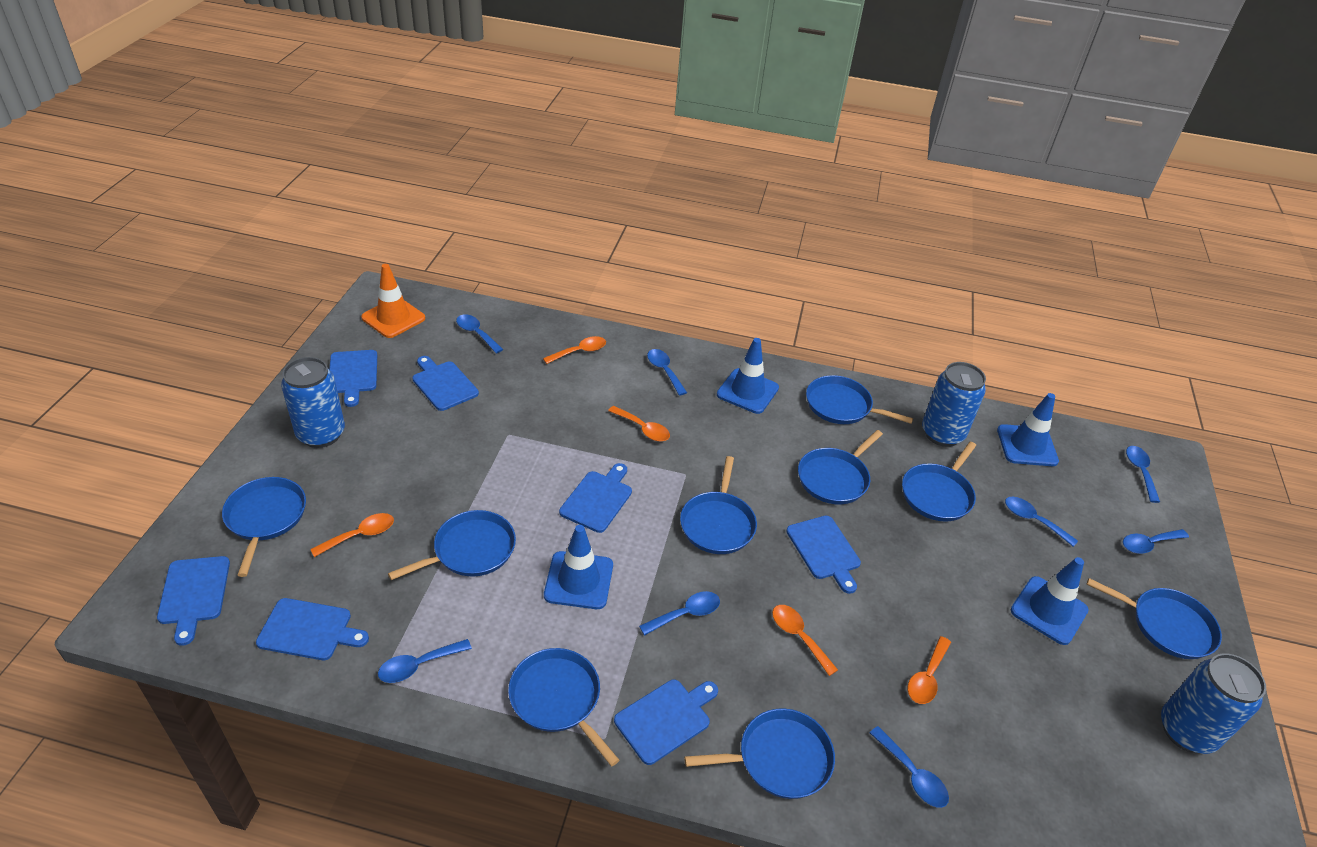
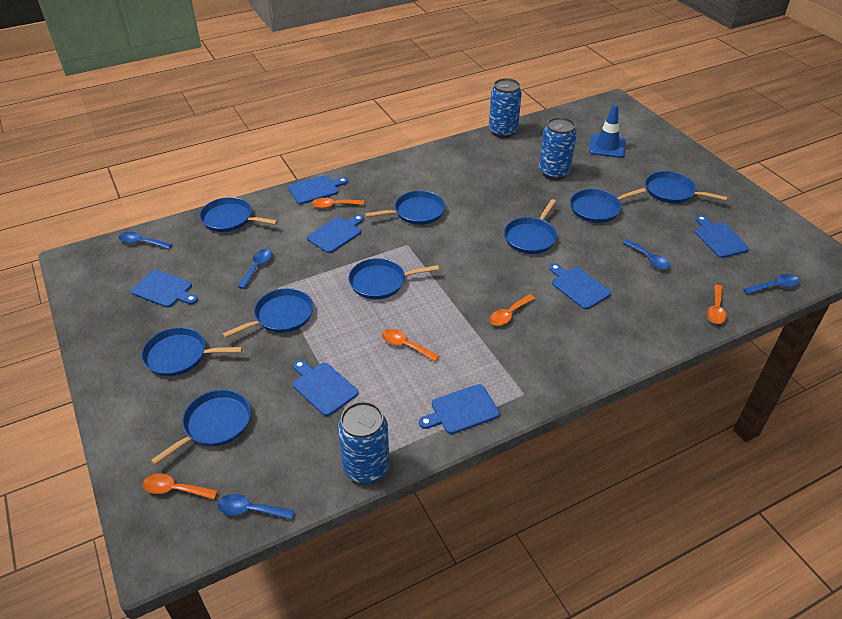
blue spoon: 8 -> 5
blue traffic cone: 4 -> 1
orange traffic cone: 1 -> 0

